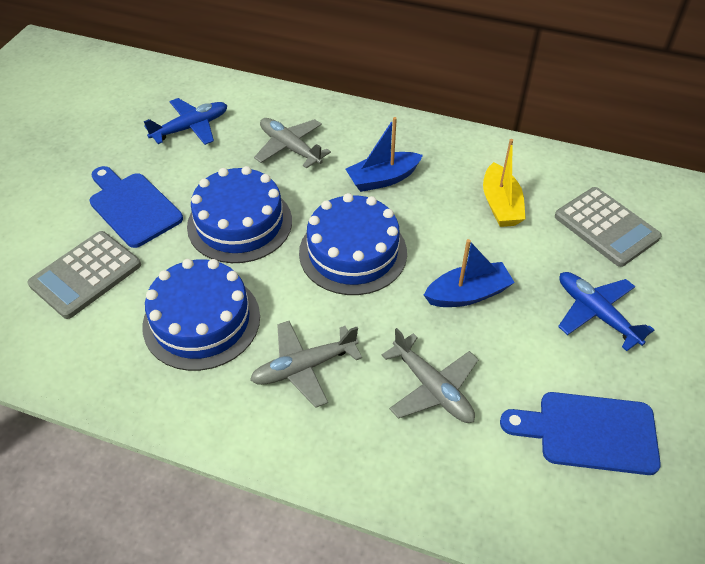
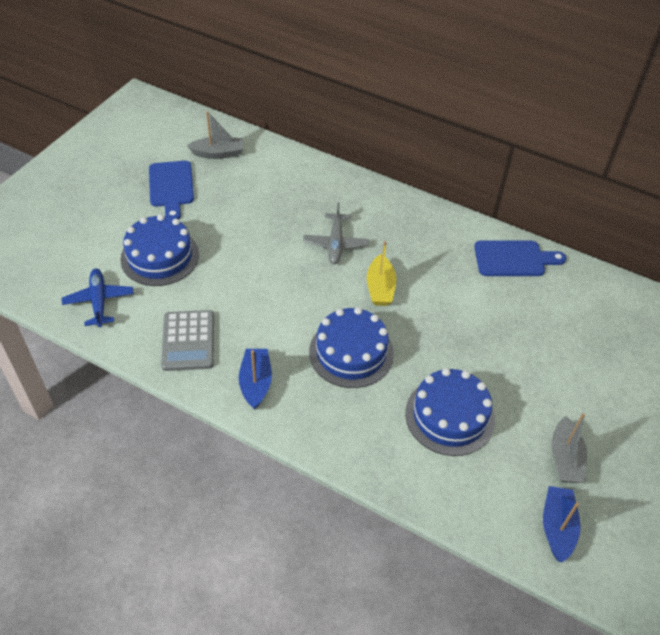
blue plane: 2 -> 1
grey boat: 0 -> 2
grey calculator: 2 -> 1
grey plane: 3 -> 1

